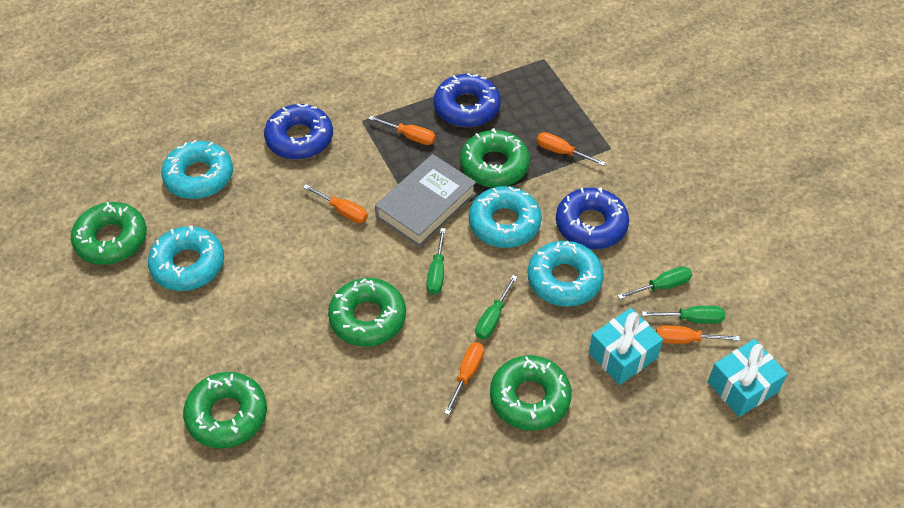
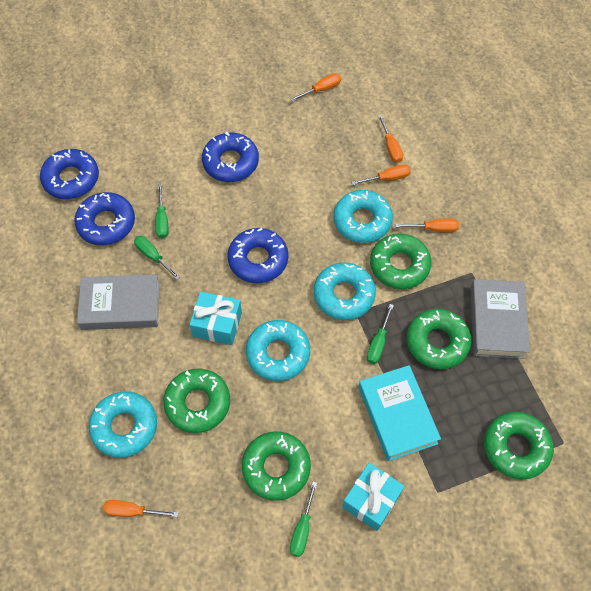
blue donut: 3 -> 4
grey book: 1 -> 2
turquoise book: 0 -> 1

